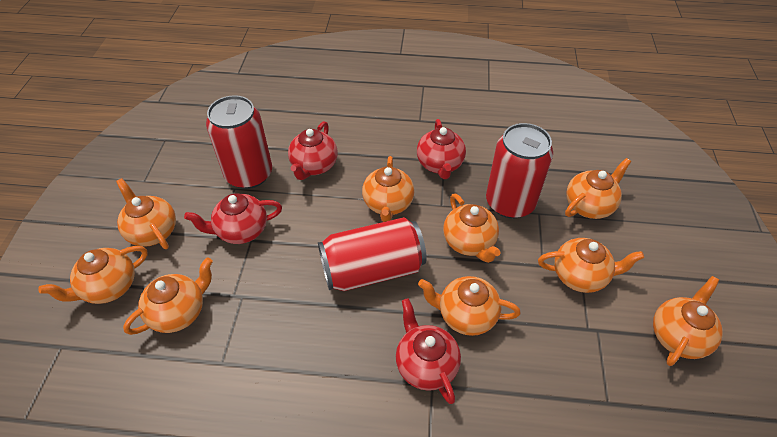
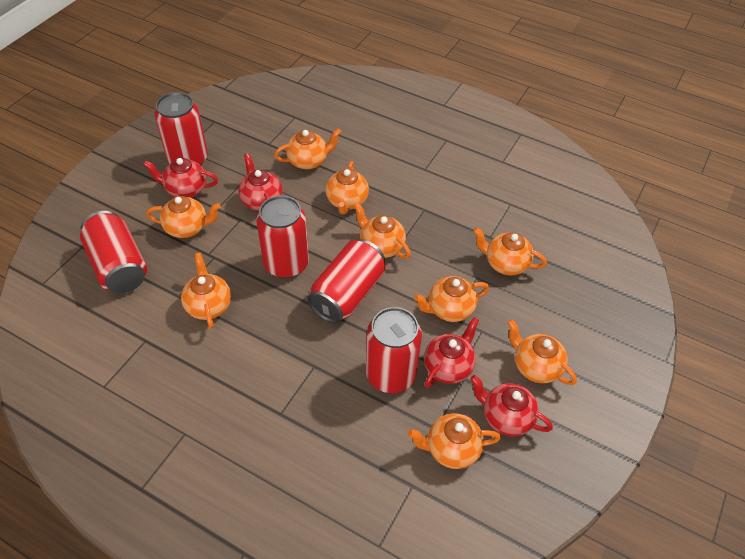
red can: 3 -> 5

